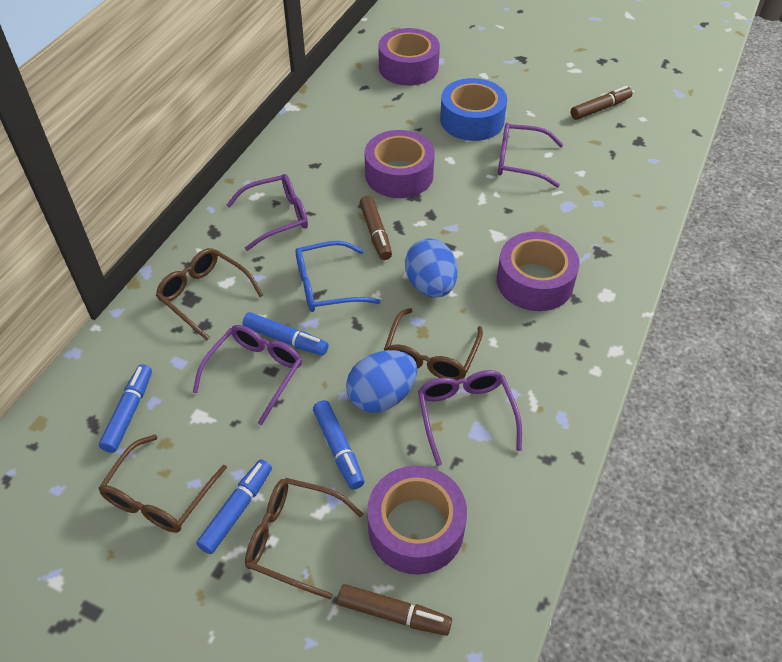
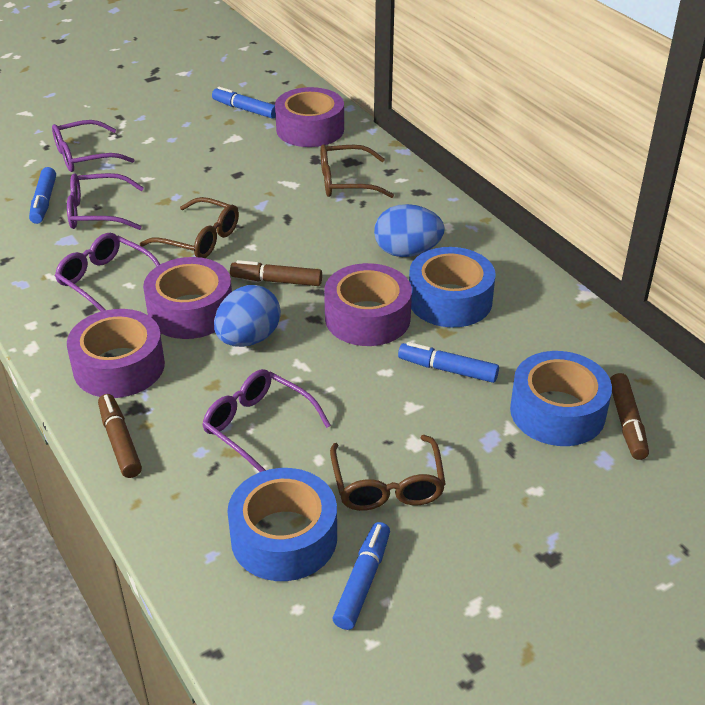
blue glasses: 1 -> 0
blue tape: 1 -> 3
brown glasses: 4 -> 3

